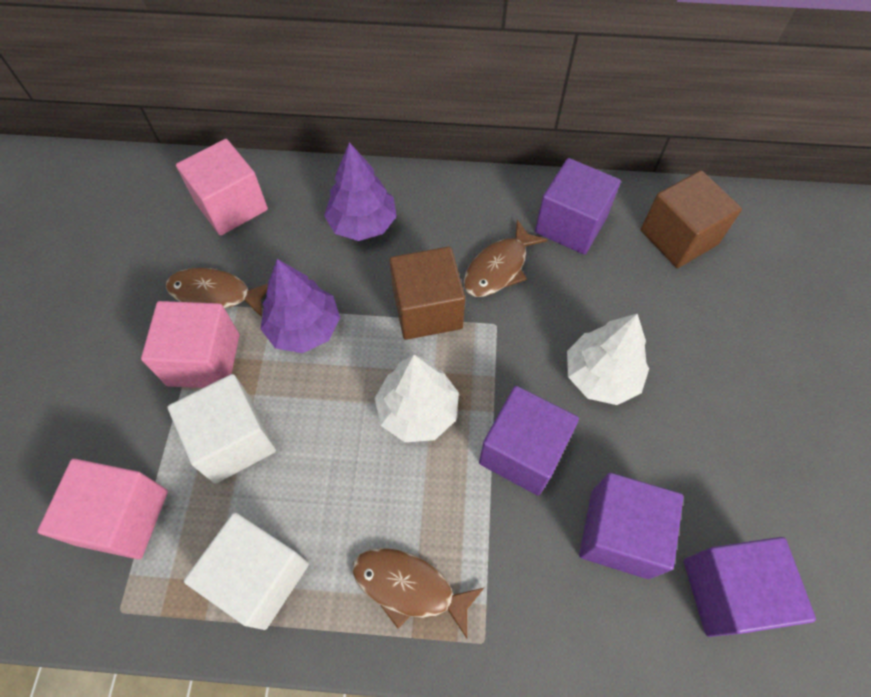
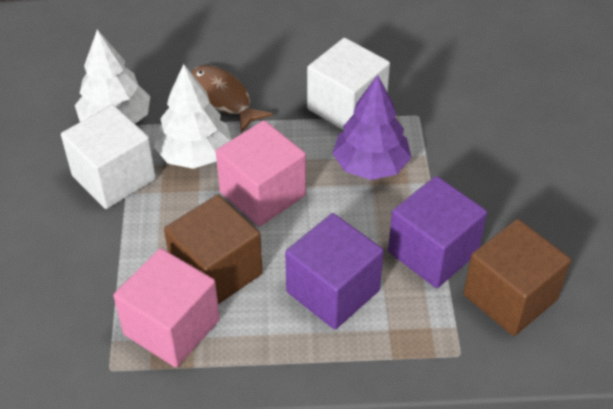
brown fish: 3 -> 1
pink cube: 3 -> 2
purple cube: 4 -> 2
purple tree: 2 -> 1

